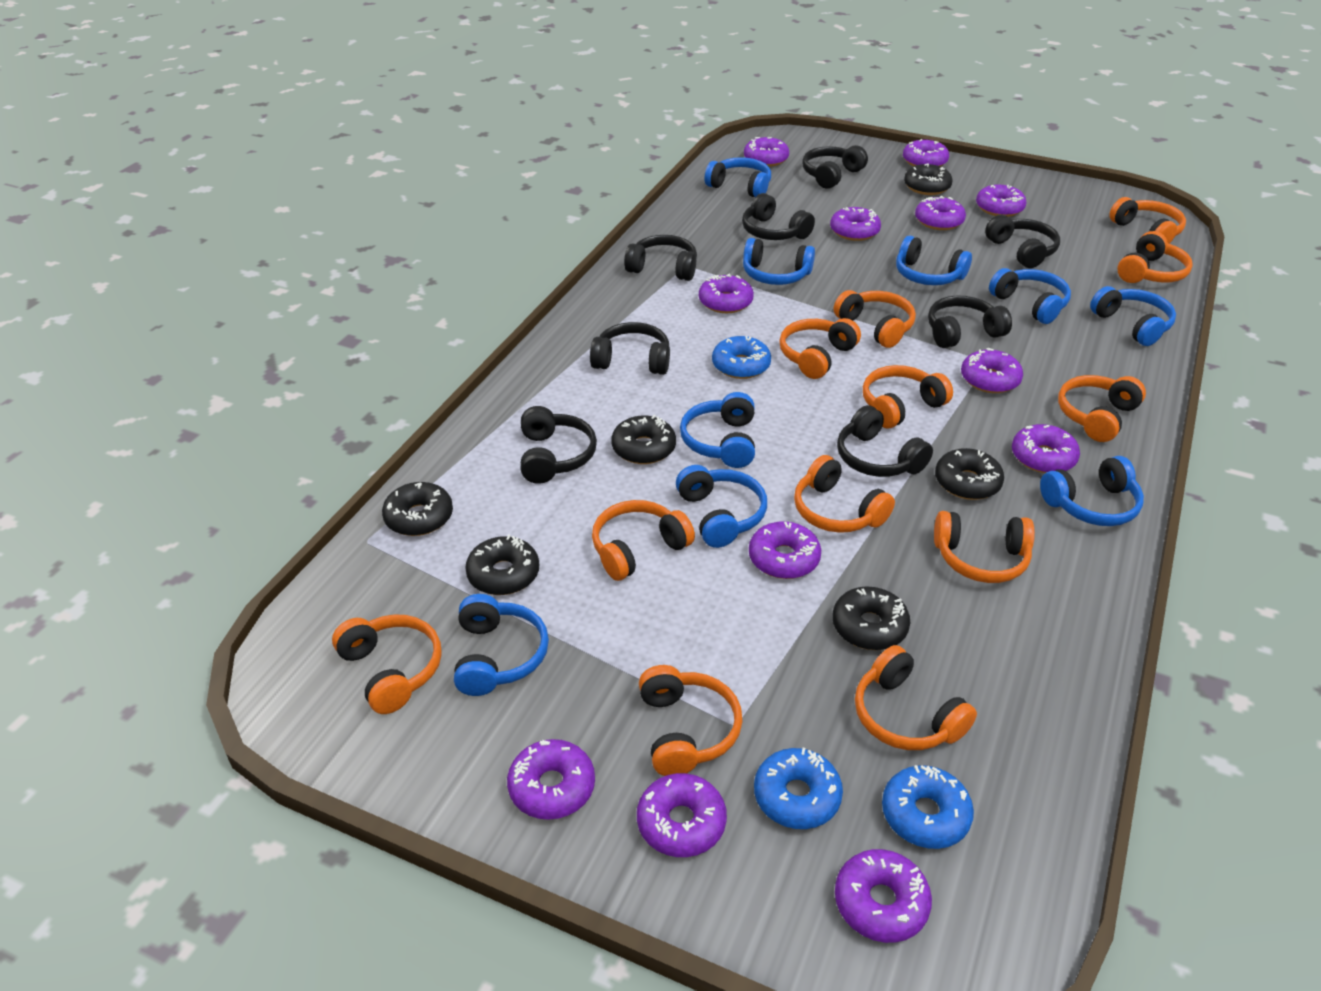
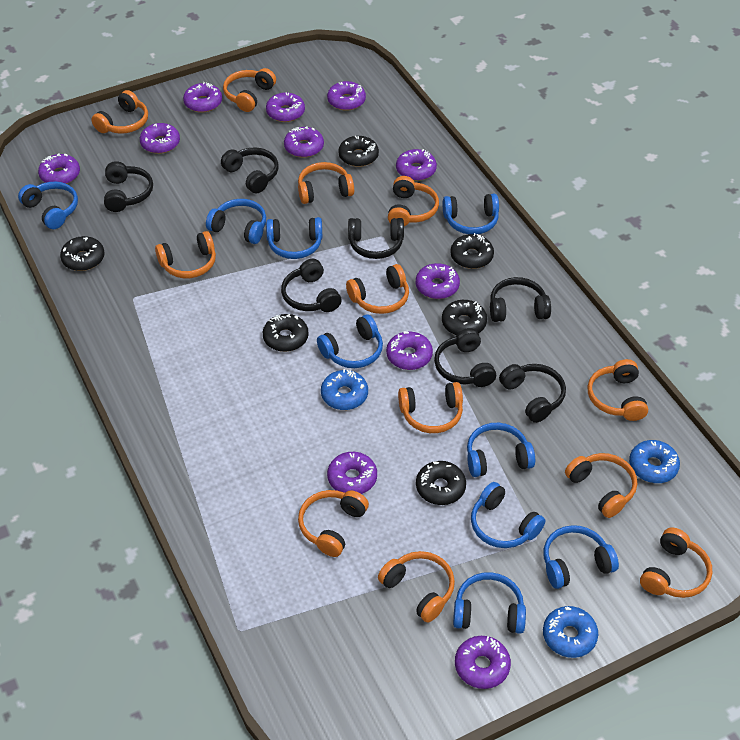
black headphones: 8 -> 7
purple donut: 12 -> 11

